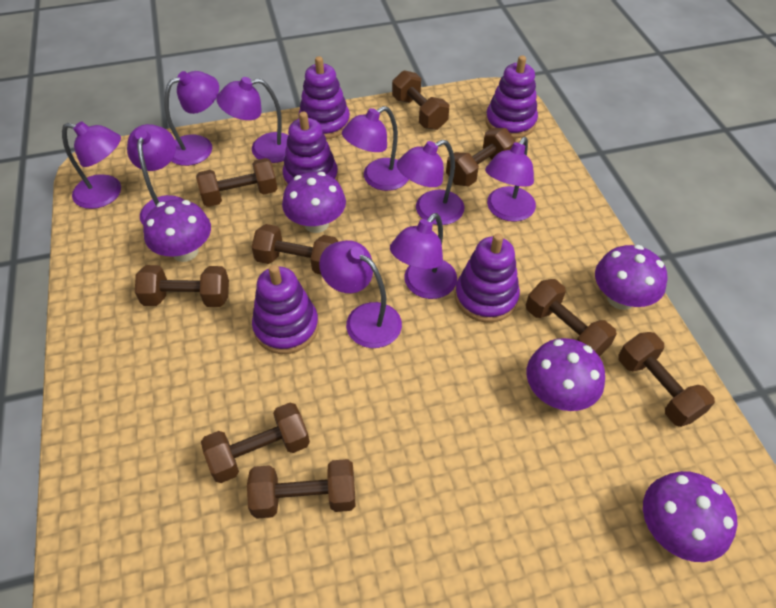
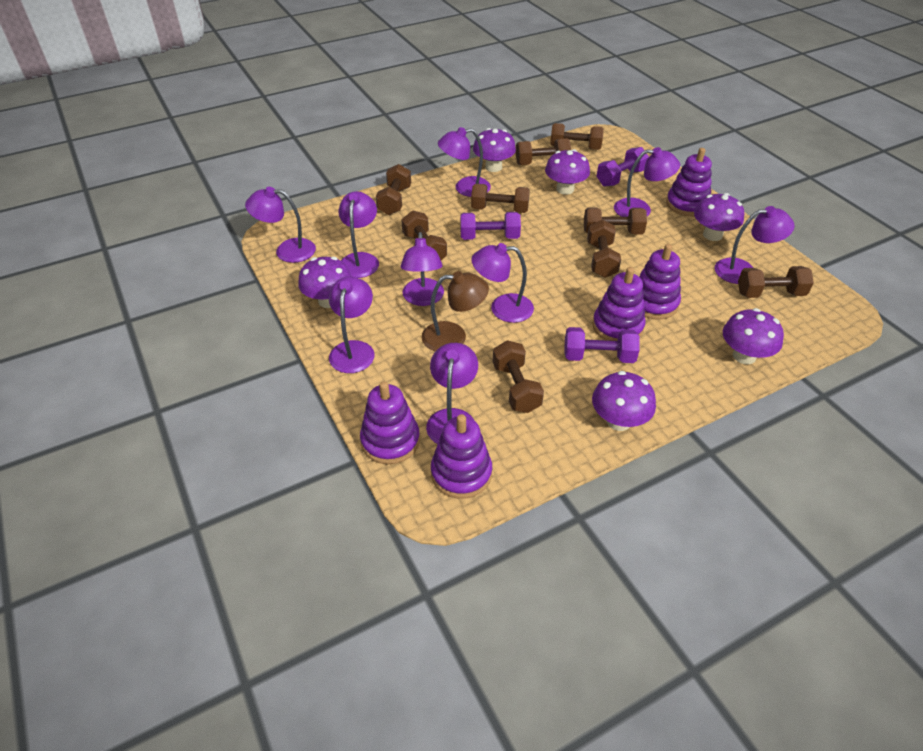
brown lamp: 0 -> 1
purple dumbbell: 0 -> 3
purple mushroom: 5 -> 6

